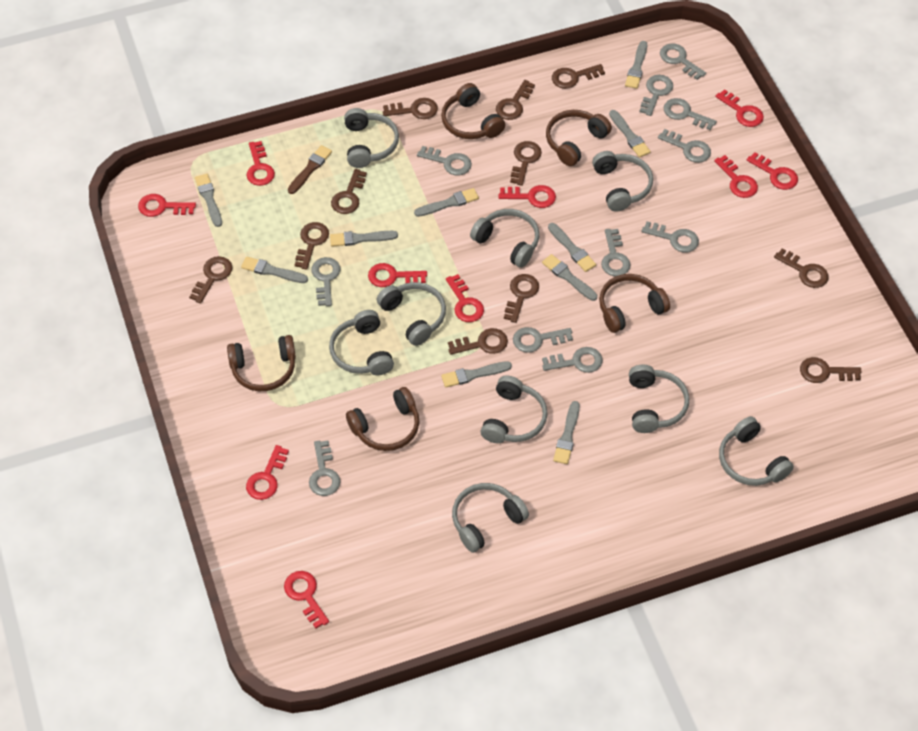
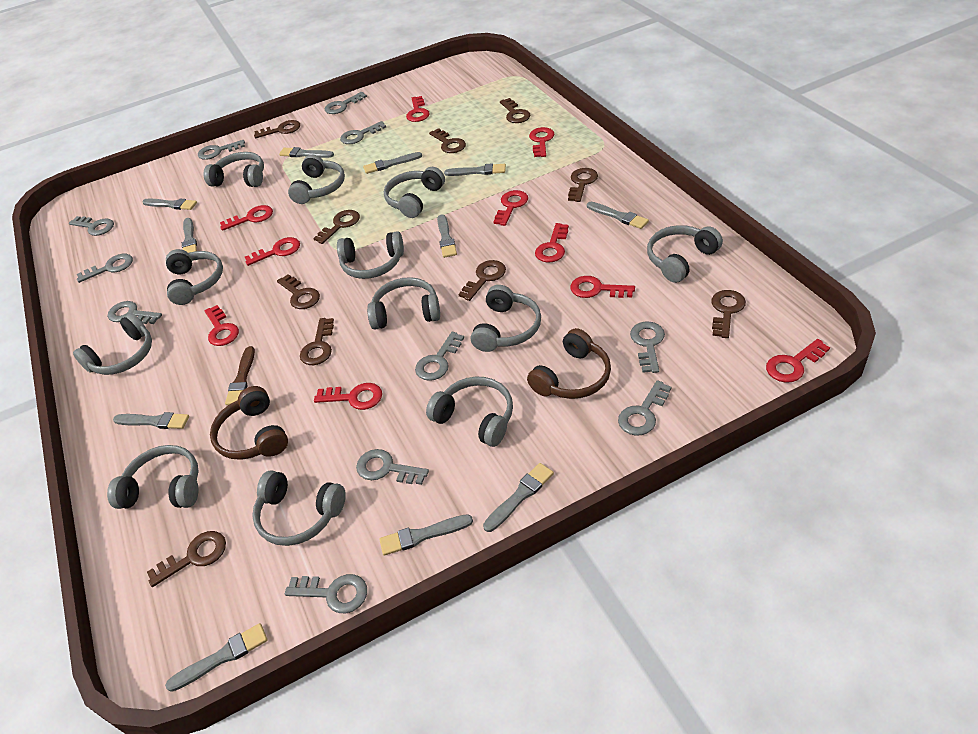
brown headphones: 5 -> 2
brown key: 11 -> 10
grey brush: 10 -> 11
grey headphones: 9 -> 12

